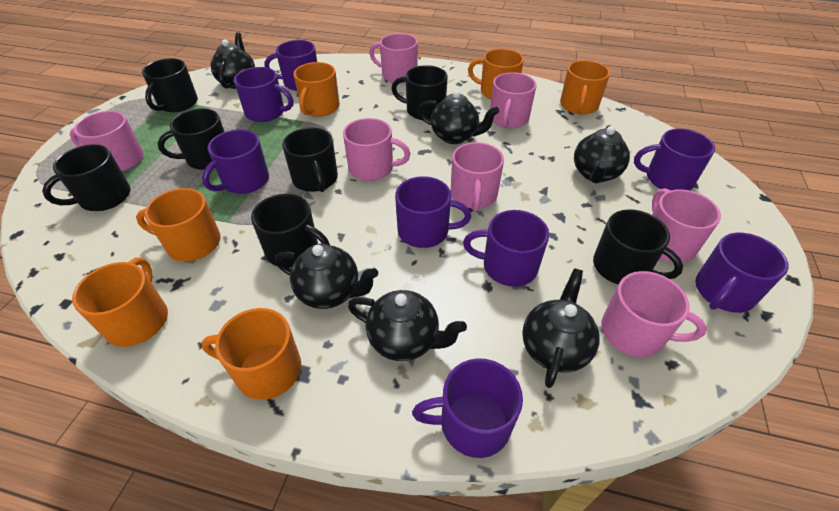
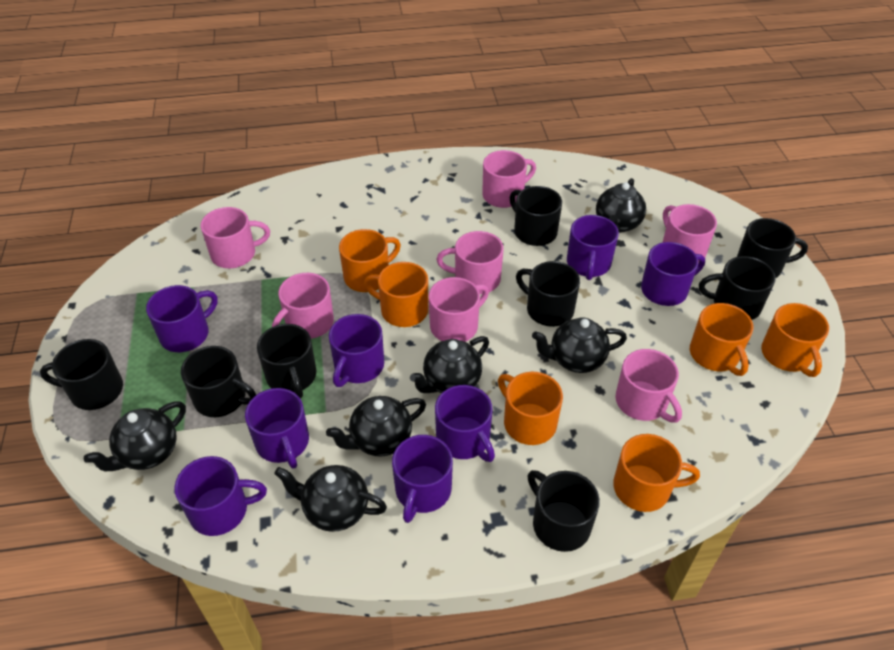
black mug: 7 -> 8

